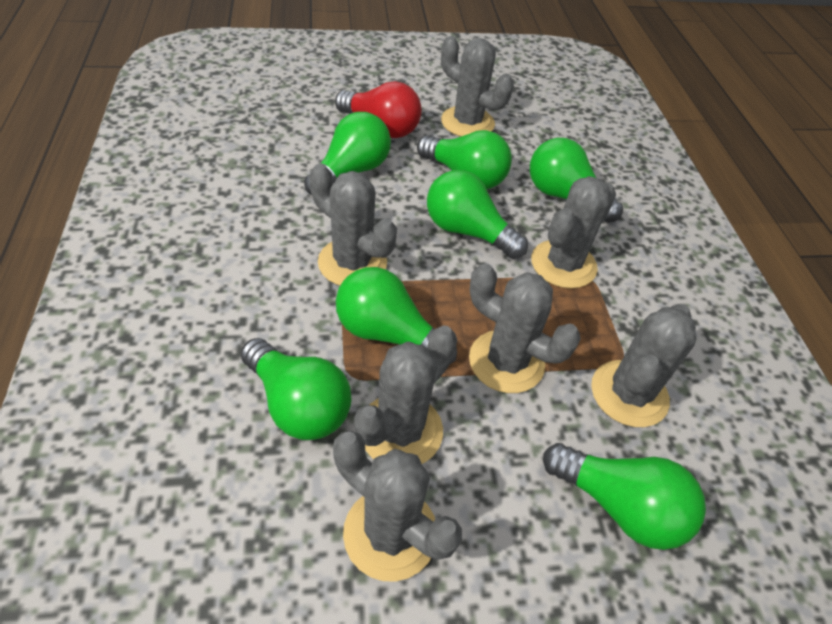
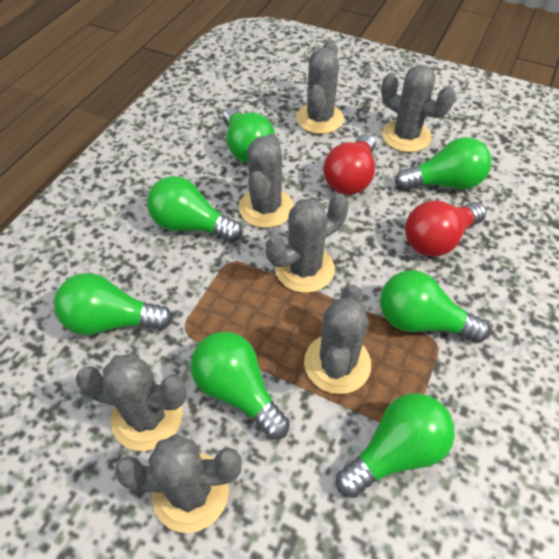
red light bulb: 1 -> 2

